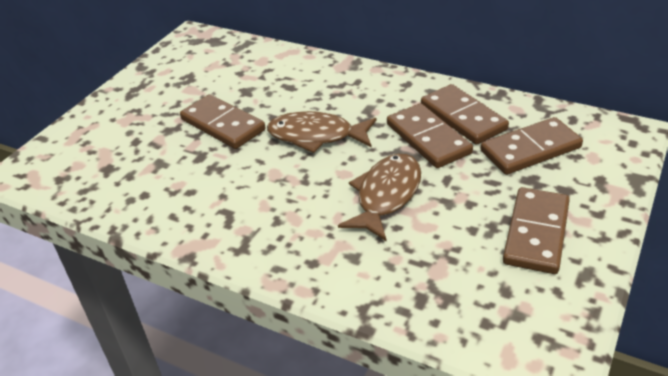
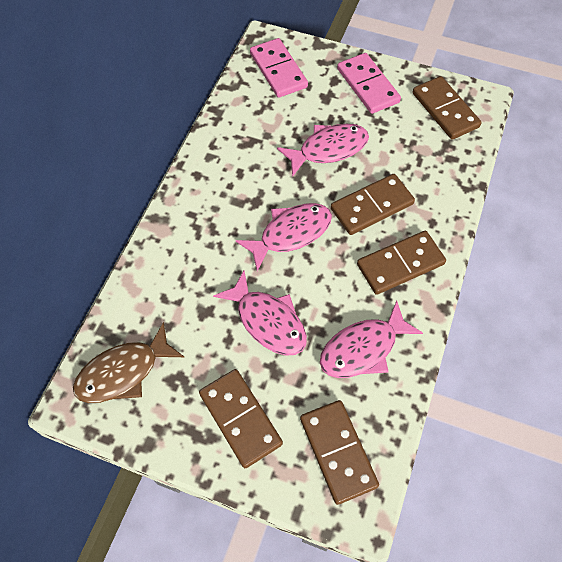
brown fish: 2 -> 1
pink domino: 0 -> 2
pink fish: 0 -> 4

